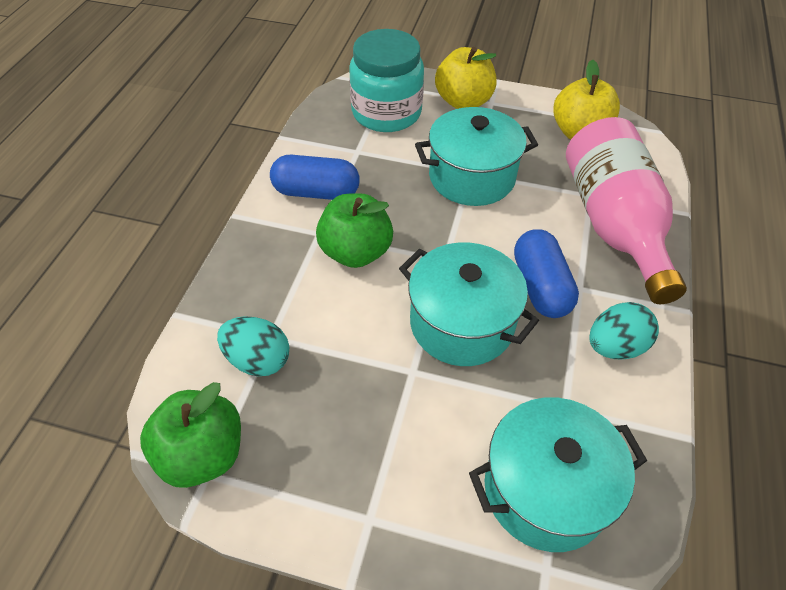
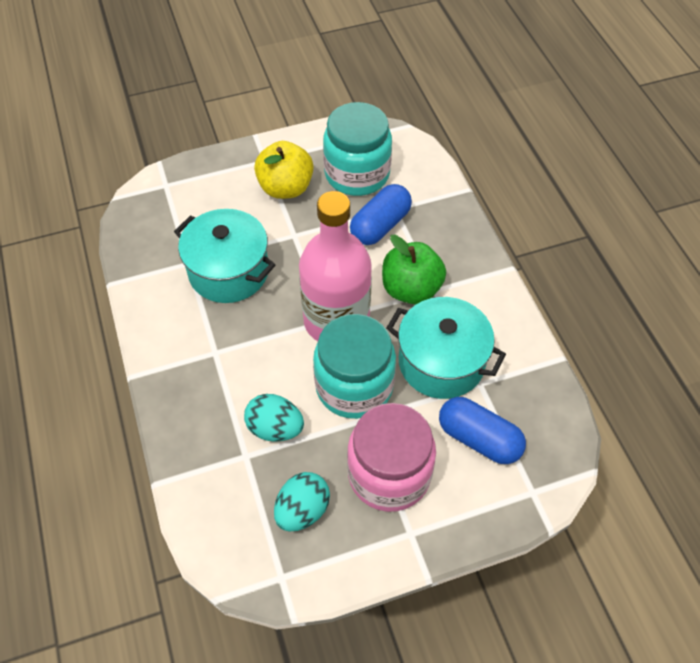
green apple: 2 -> 1
pink jar: 0 -> 1
turquoise jar: 1 -> 2
turquoise pot: 3 -> 2
yellow apple: 2 -> 1

